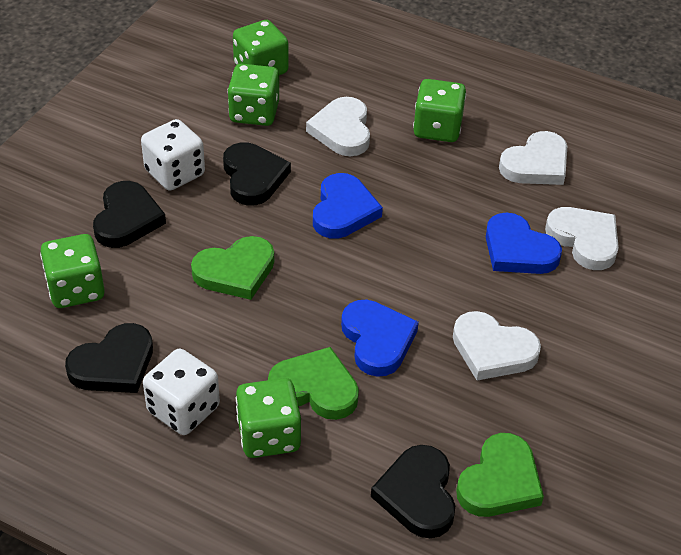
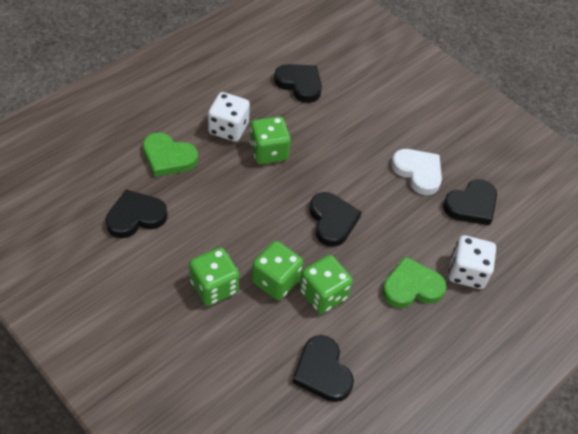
black heart: 4 -> 5
blue heart: 3 -> 0
green dice: 5 -> 4
green heart: 3 -> 2
white heart: 4 -> 1

